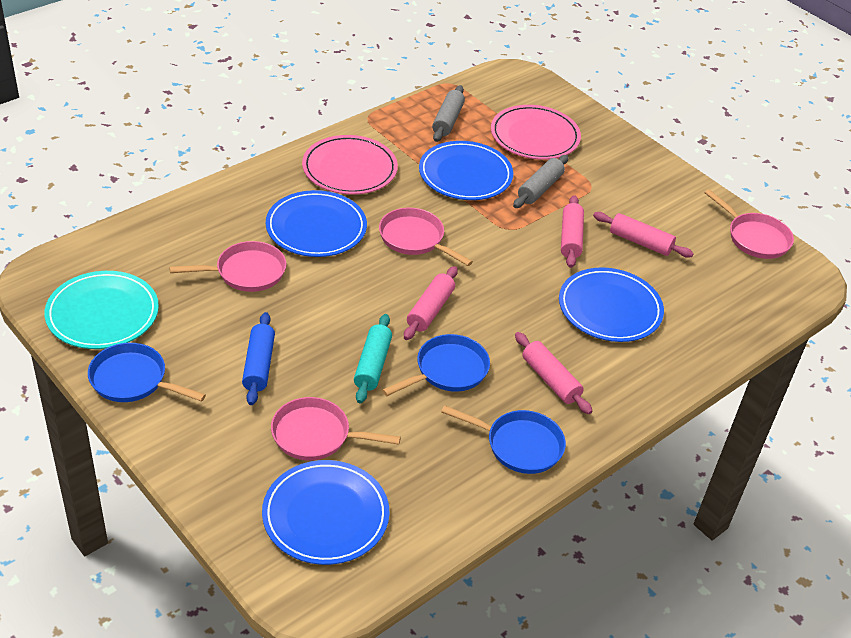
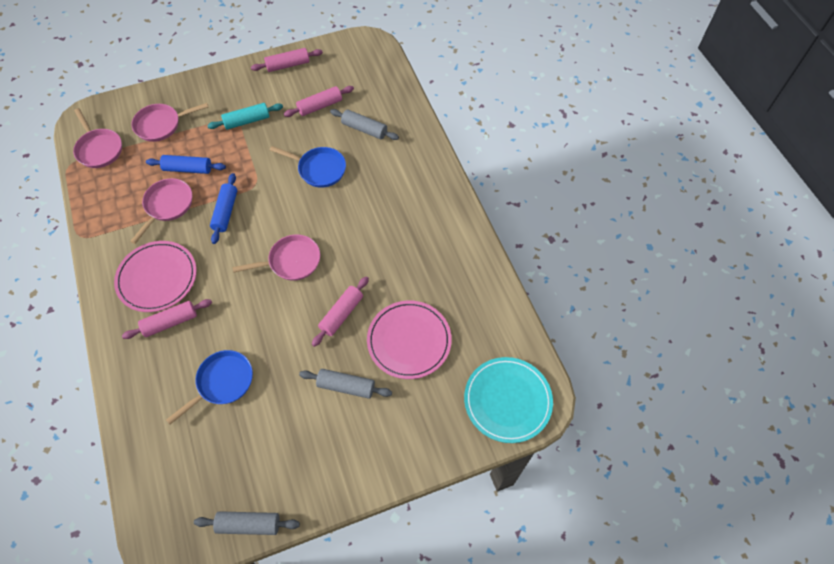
blue pan: 3 -> 2
blue plate: 4 -> 0
blue rolling pin: 1 -> 2
grey rolling pin: 2 -> 3

